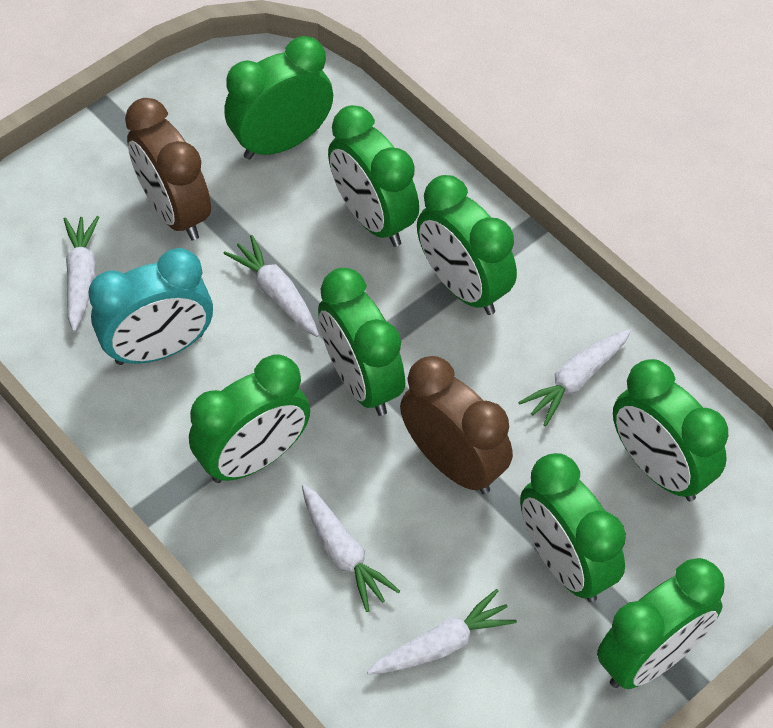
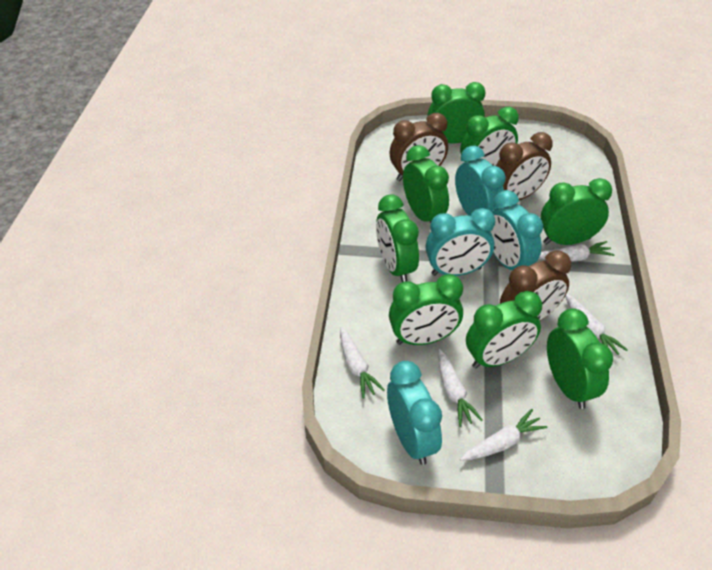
brown clock: 2 -> 3
turquoise clock: 1 -> 4

